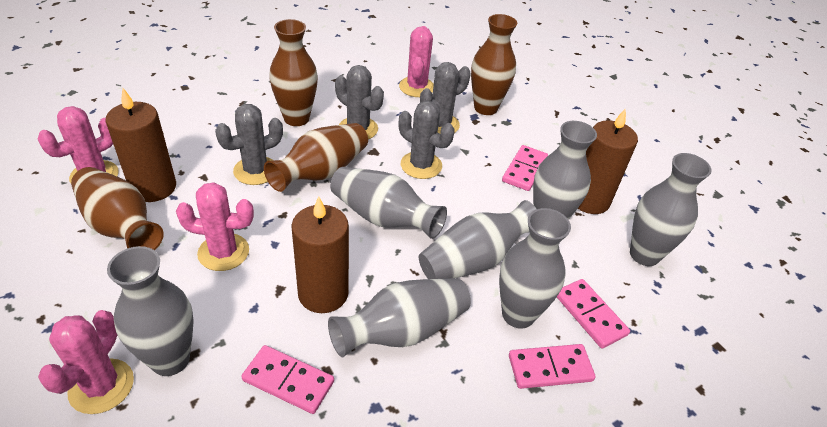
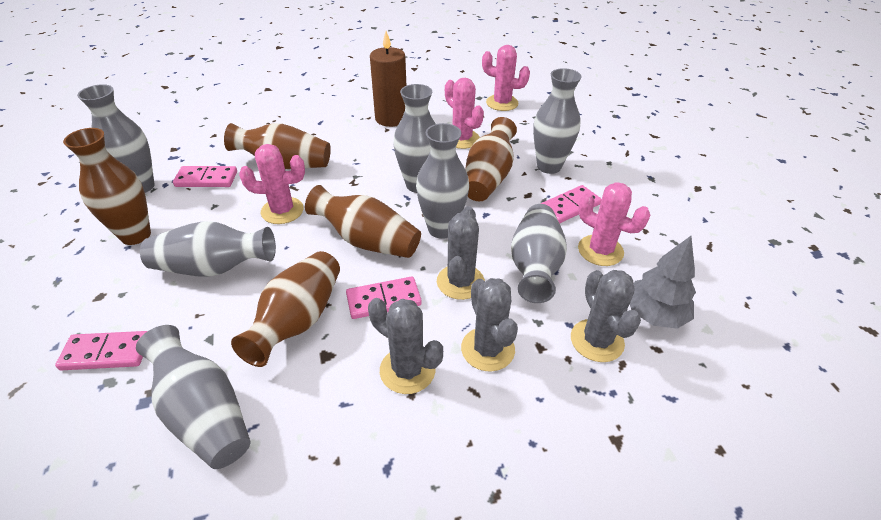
brown candle: 3 -> 1
brown vase: 4 -> 5
grey tree: 0 -> 1

